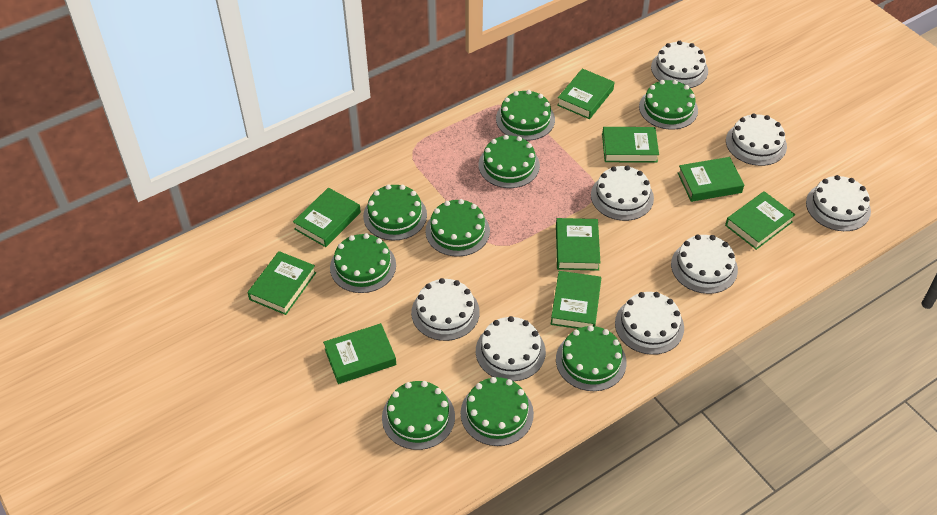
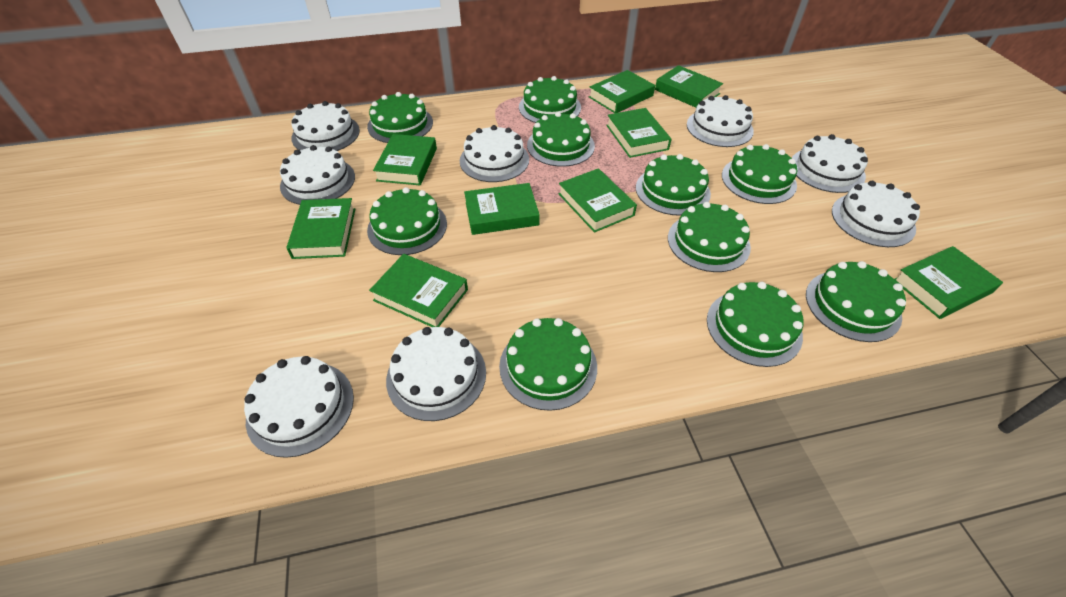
green cake: 9 -> 10

